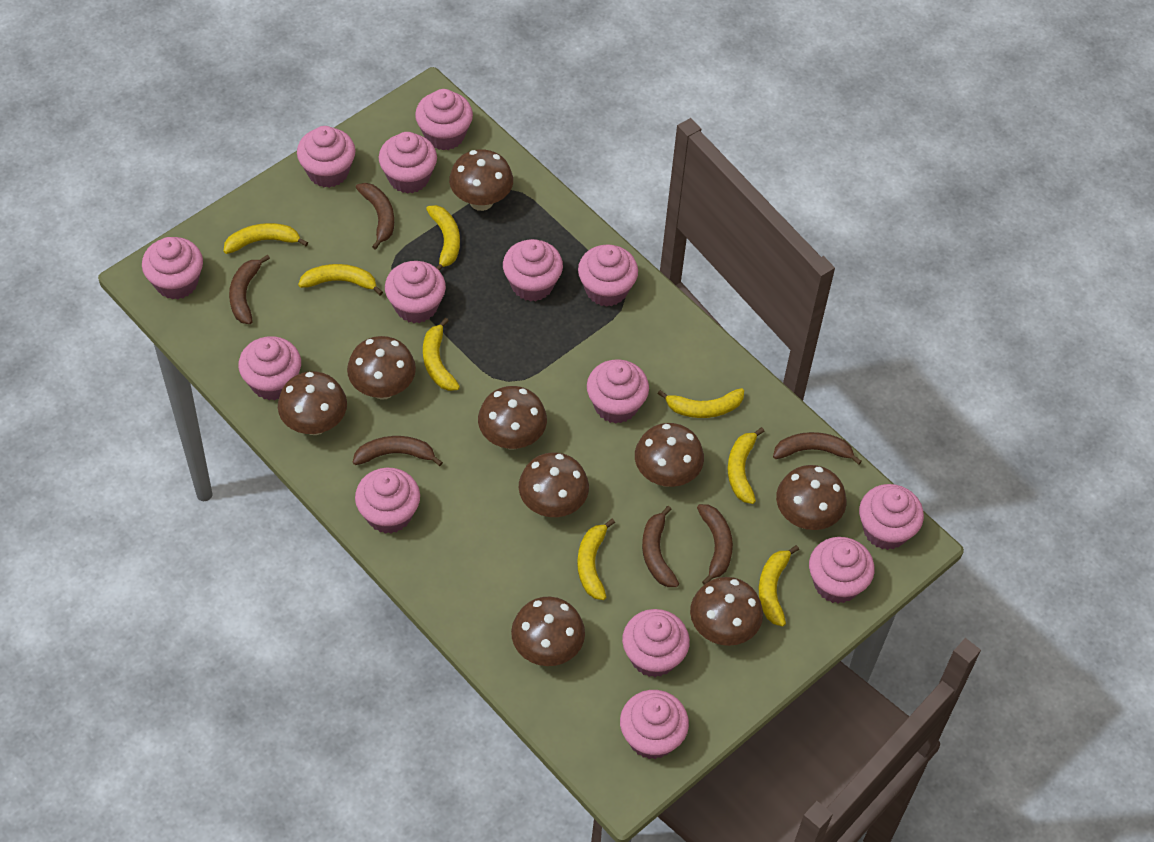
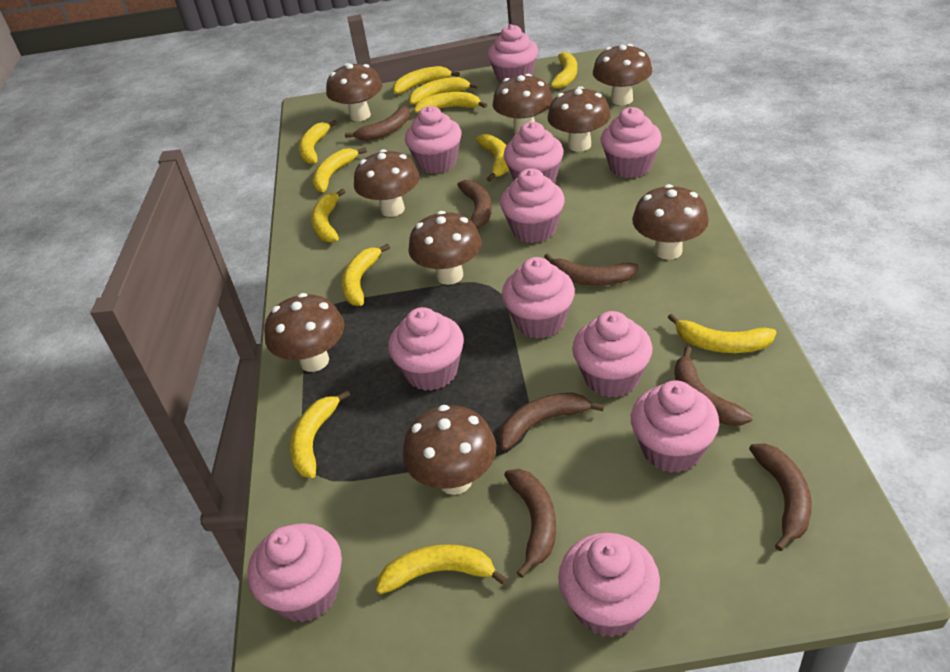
brown banana: 6 -> 7
pink cupcake: 14 -> 11
yellow banana: 8 -> 12

